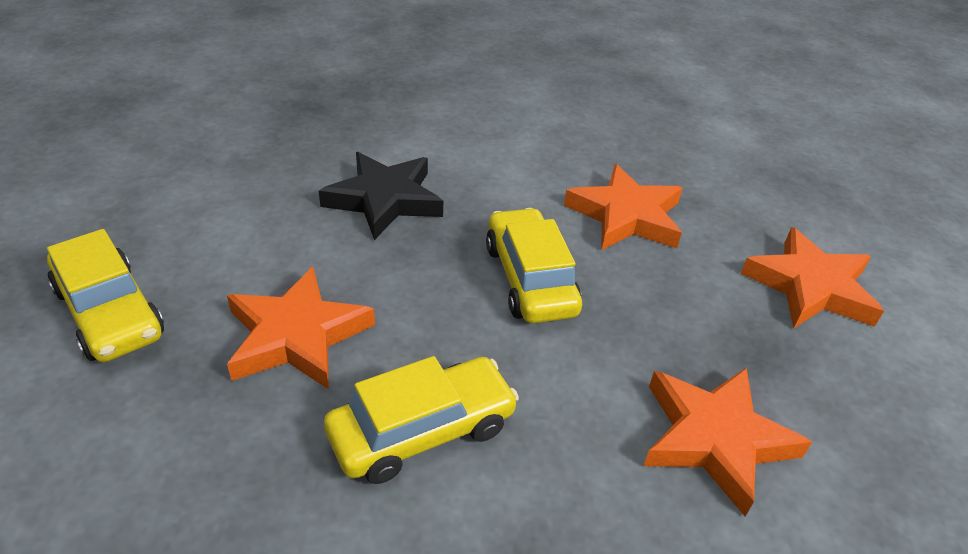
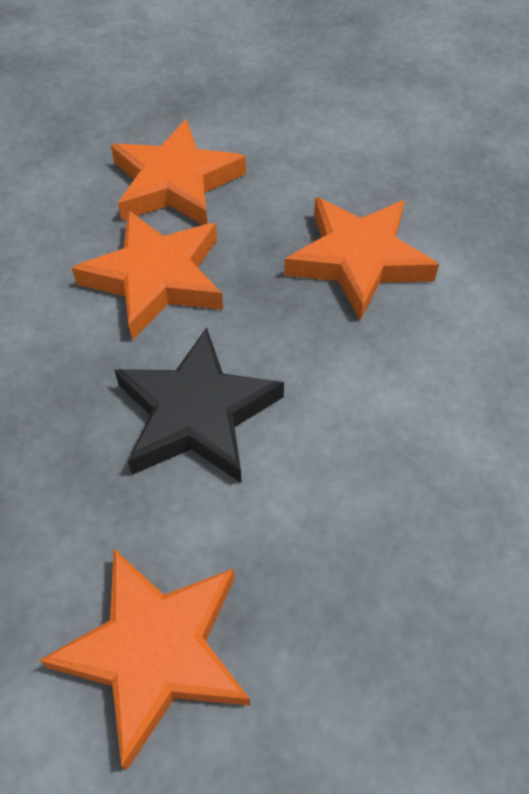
yellow car: 3 -> 0

